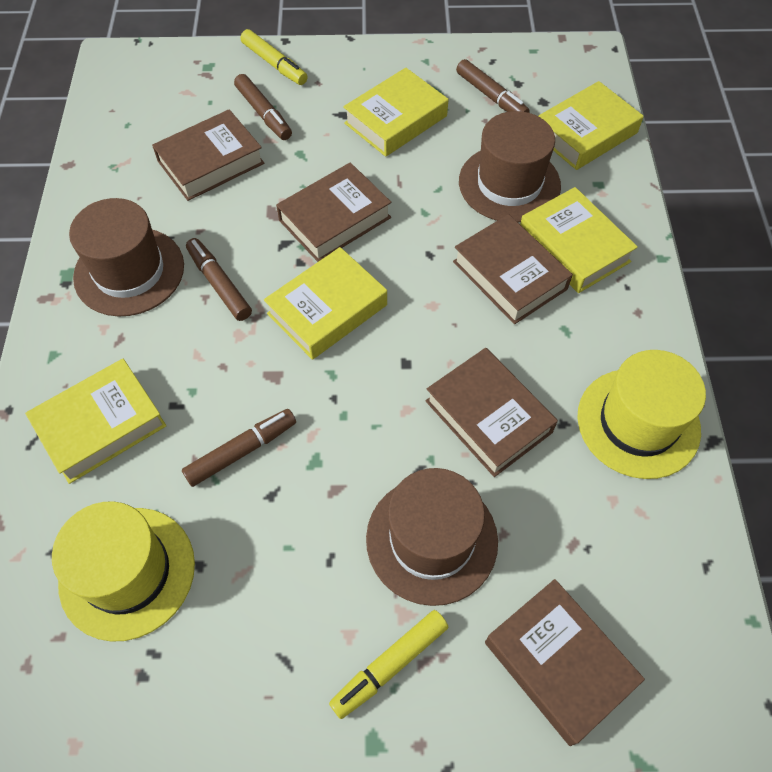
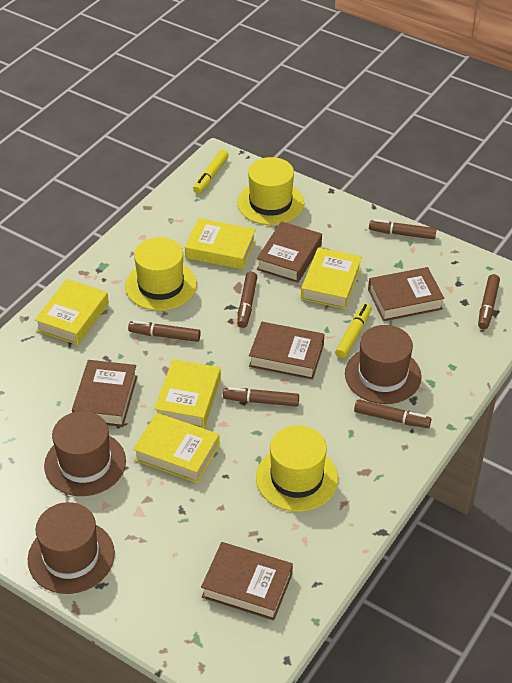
brown marker: 4 -> 6
yellow hat: 2 -> 3

